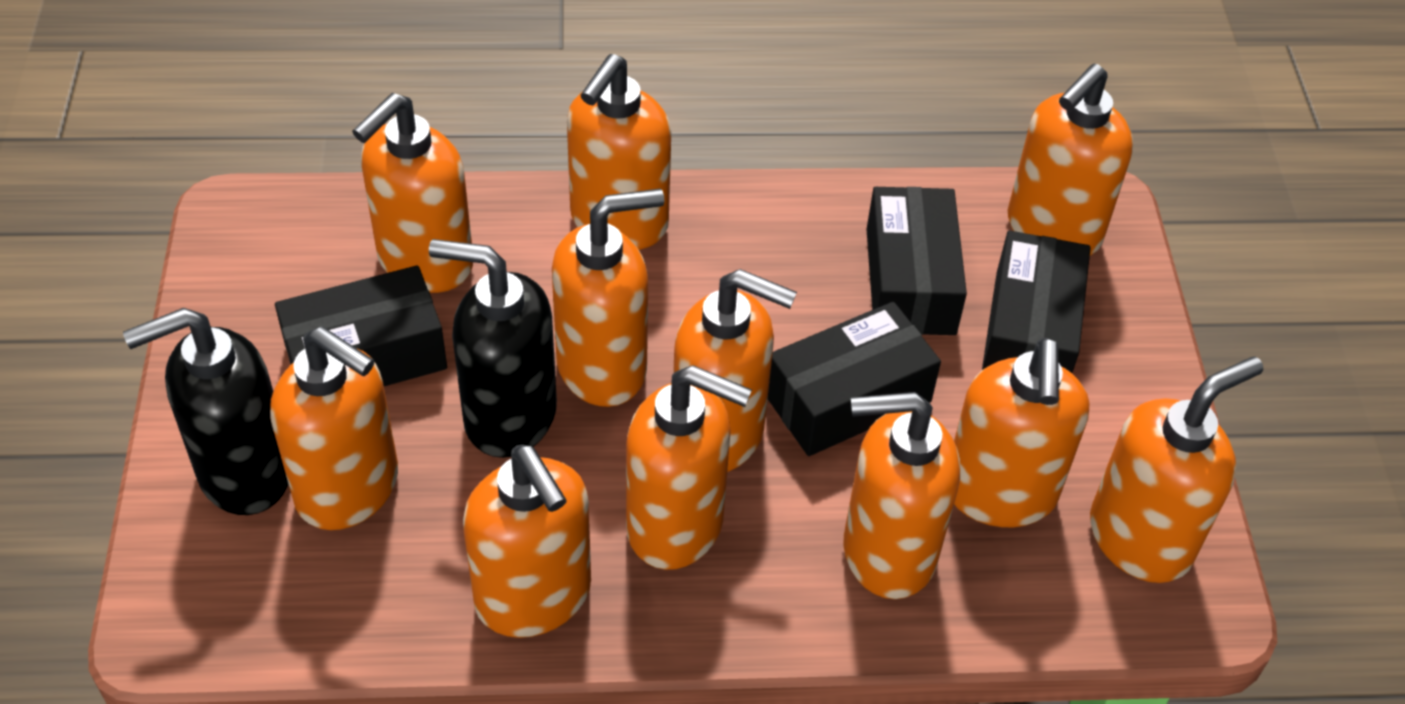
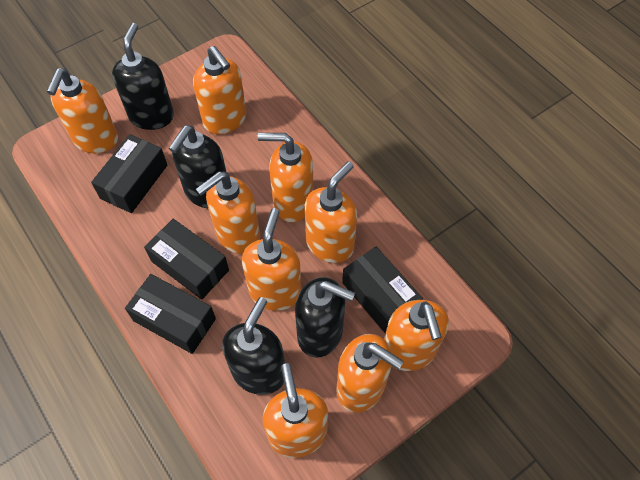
black soap dispenser: 2 -> 4
orange soap dispenser: 11 -> 9

